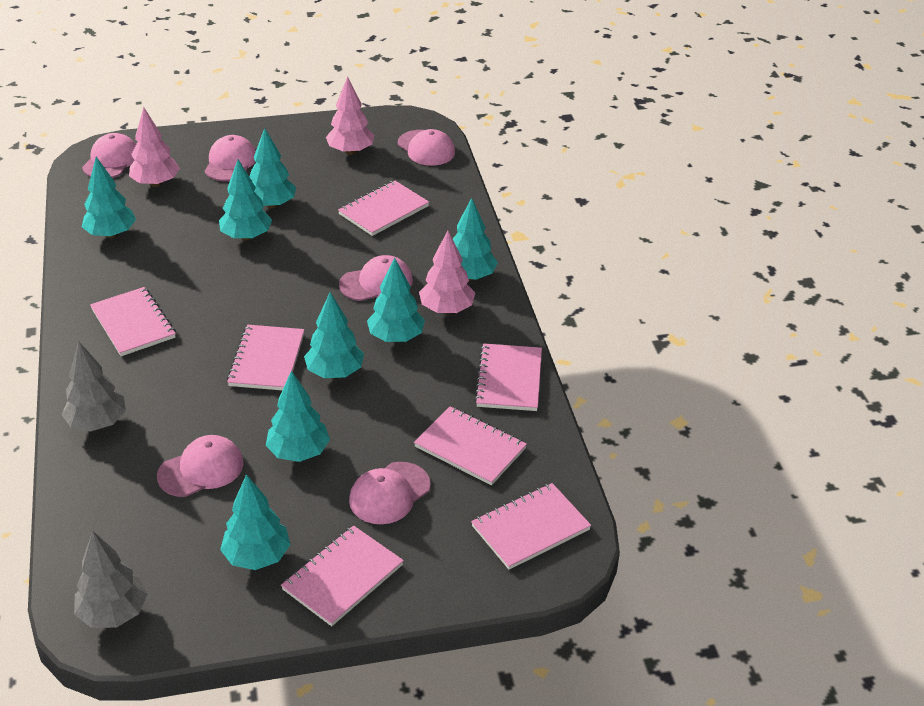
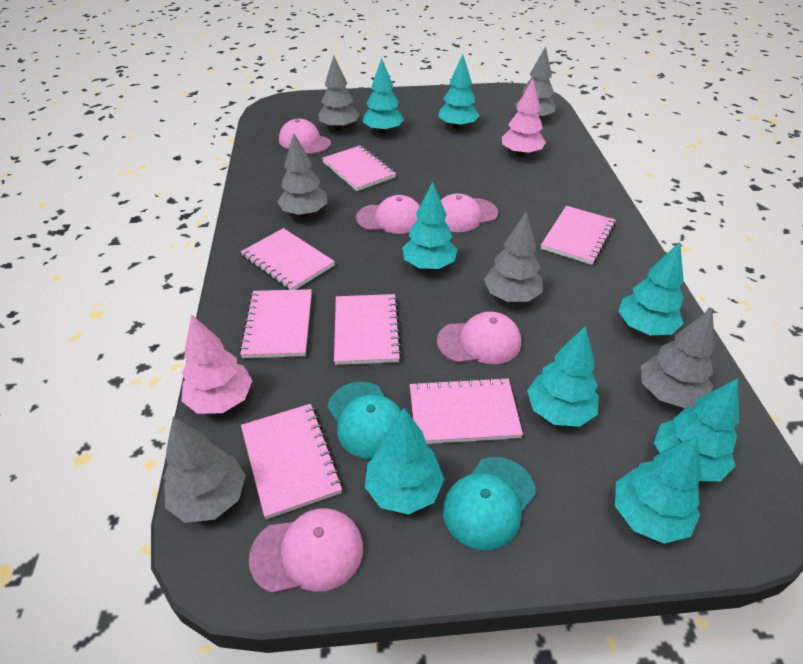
grey tree: 2 -> 6
pink cap: 6 -> 5
pink tree: 3 -> 2
turquoise cap: 0 -> 2

